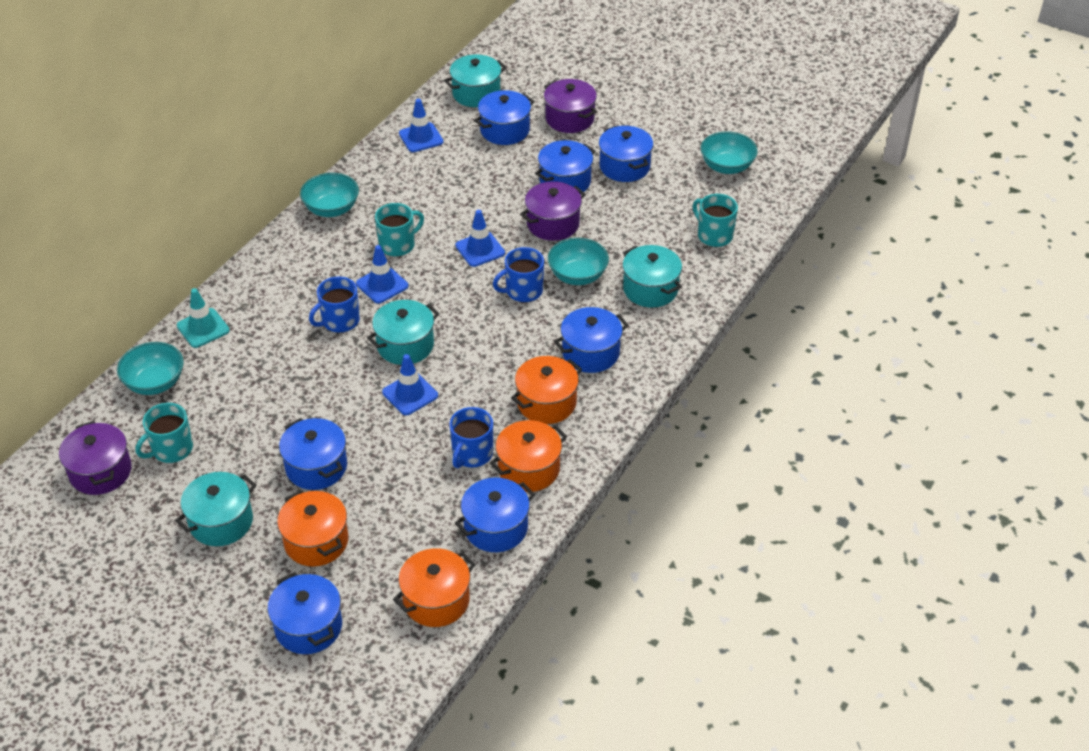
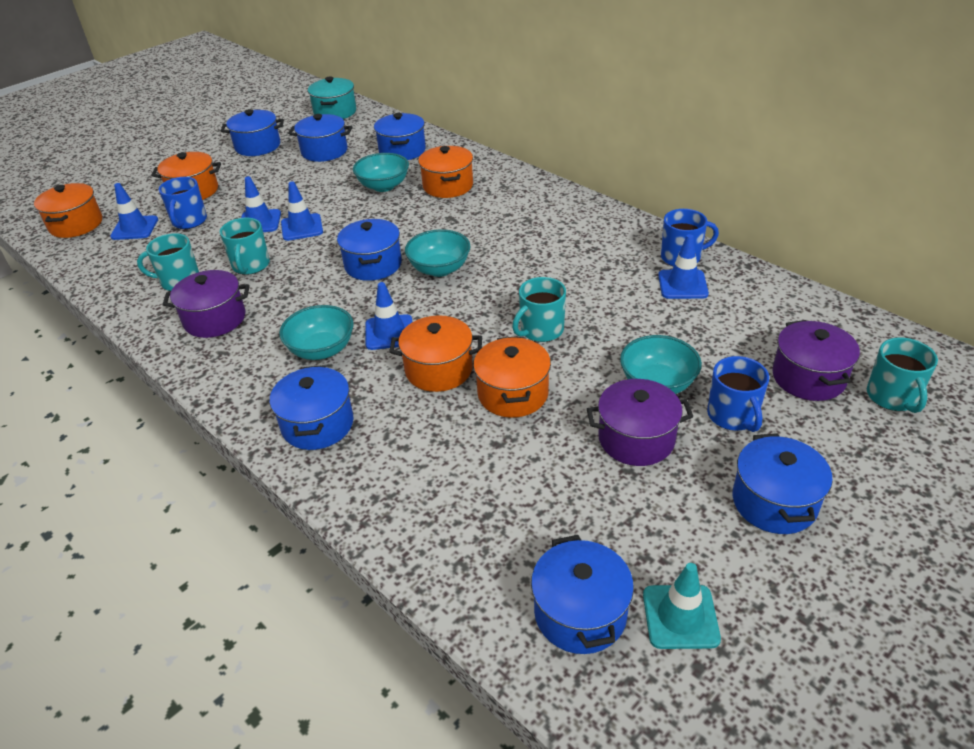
blue traffic cone: 4 -> 5
orange pot: 4 -> 5
turquoise mug: 3 -> 4
turquoise pot: 4 -> 1

